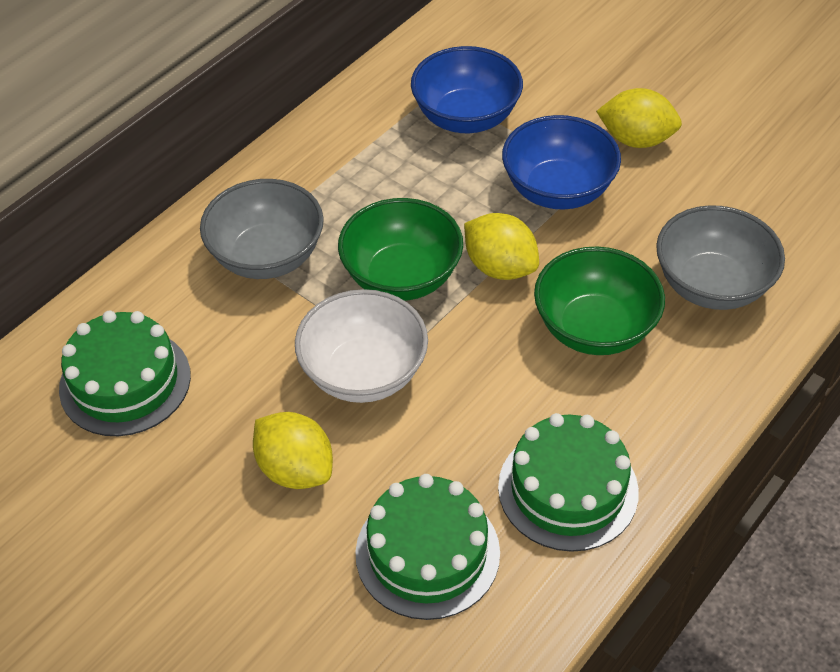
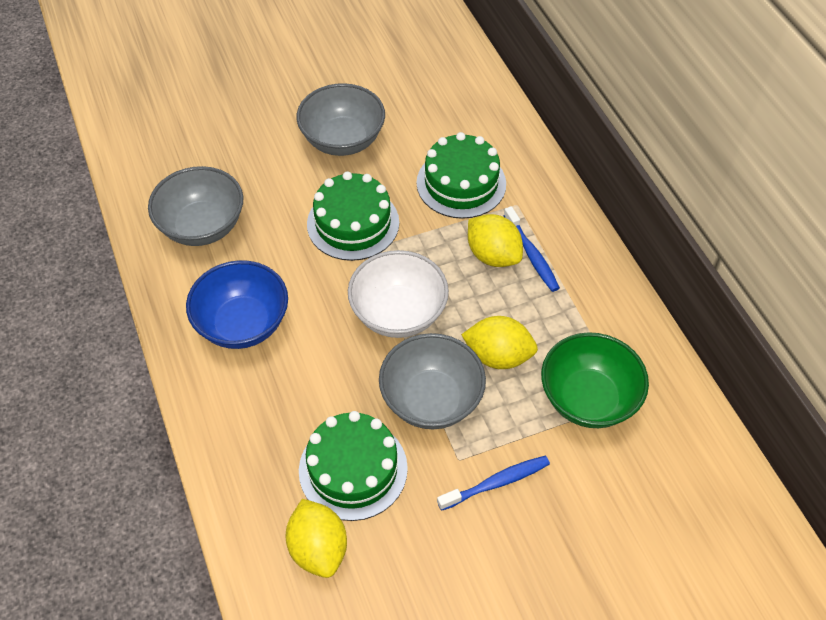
blue bowl: 2 -> 1
blue toothbrush: 0 -> 2
green bowl: 2 -> 1
grey bowl: 2 -> 3

